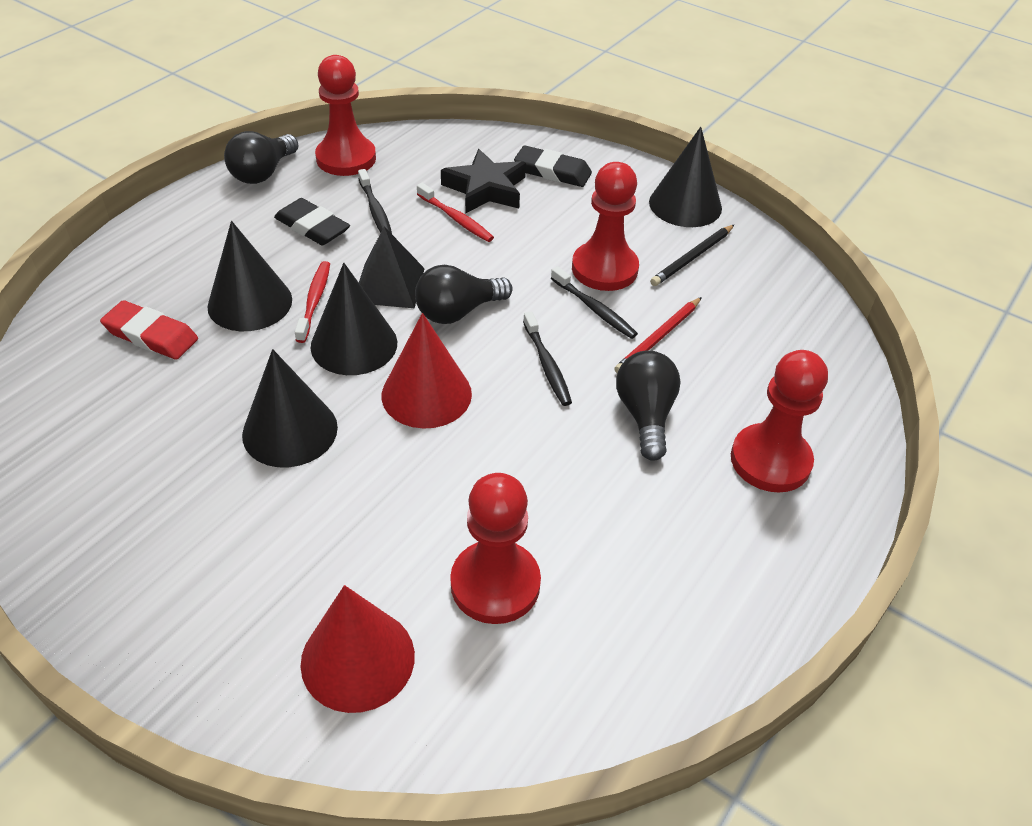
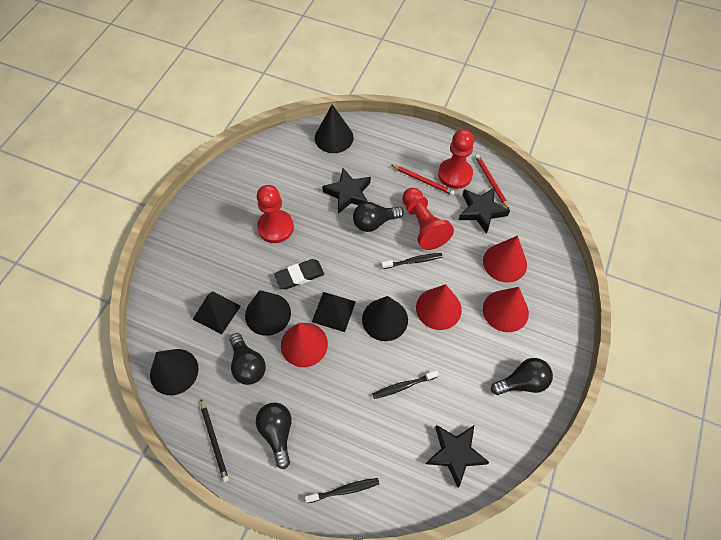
black eraser: 2 -> 1
black light bulb: 3 -> 4
black pyramid: 1 -> 2
black star: 1 -> 3
red cone: 2 -> 4
red eraser: 1 -> 0
red pawn: 4 -> 3
red pencil: 1 -> 2
red toothbrush: 2 -> 0

